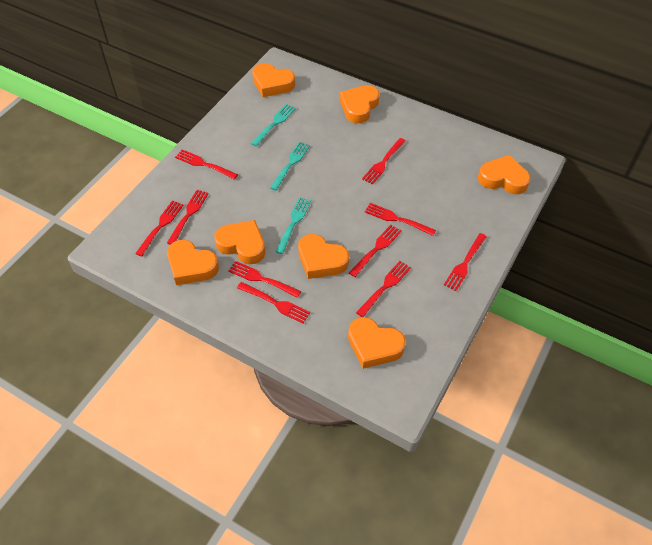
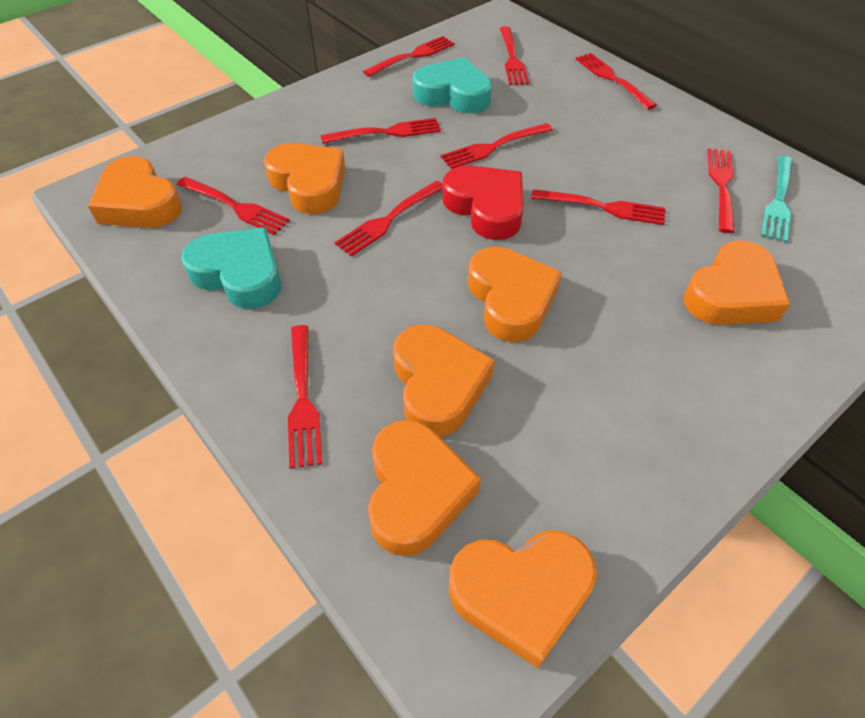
red heart: 0 -> 1
turquoise fork: 3 -> 1
turquoise heart: 0 -> 2

